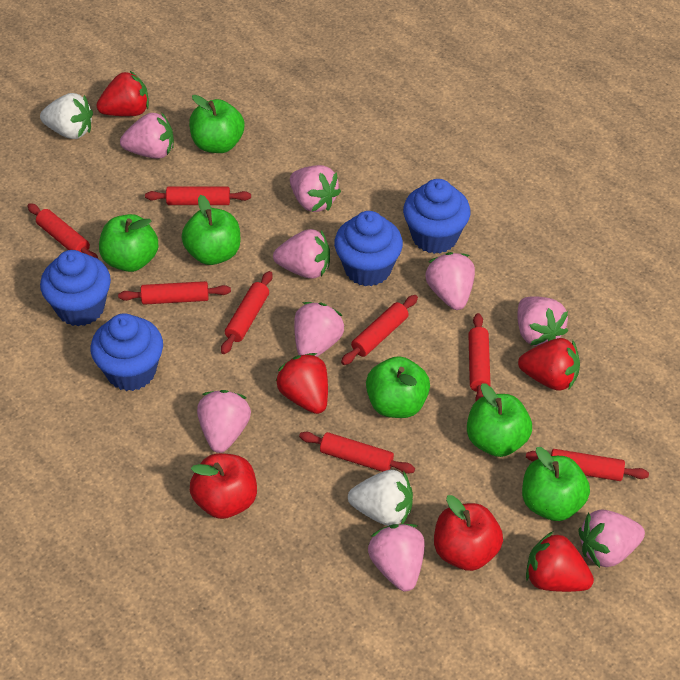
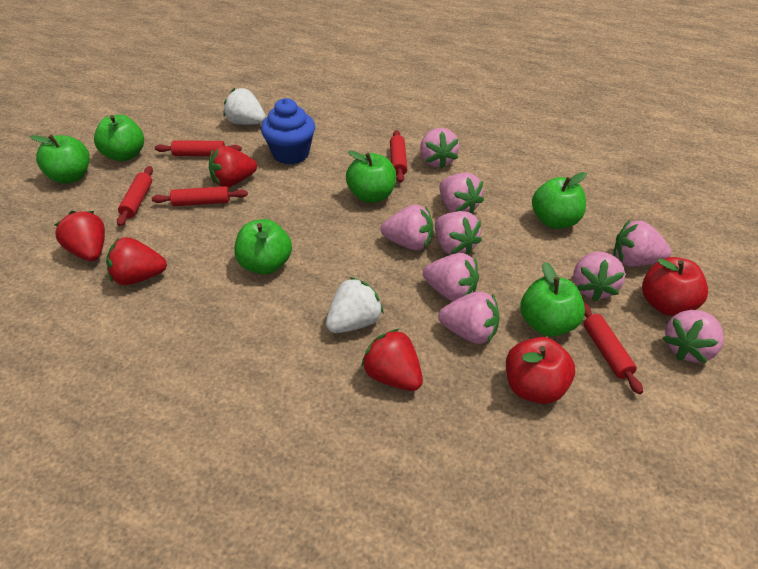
blue cupcake: 4 -> 1
red rolling pin: 8 -> 5

